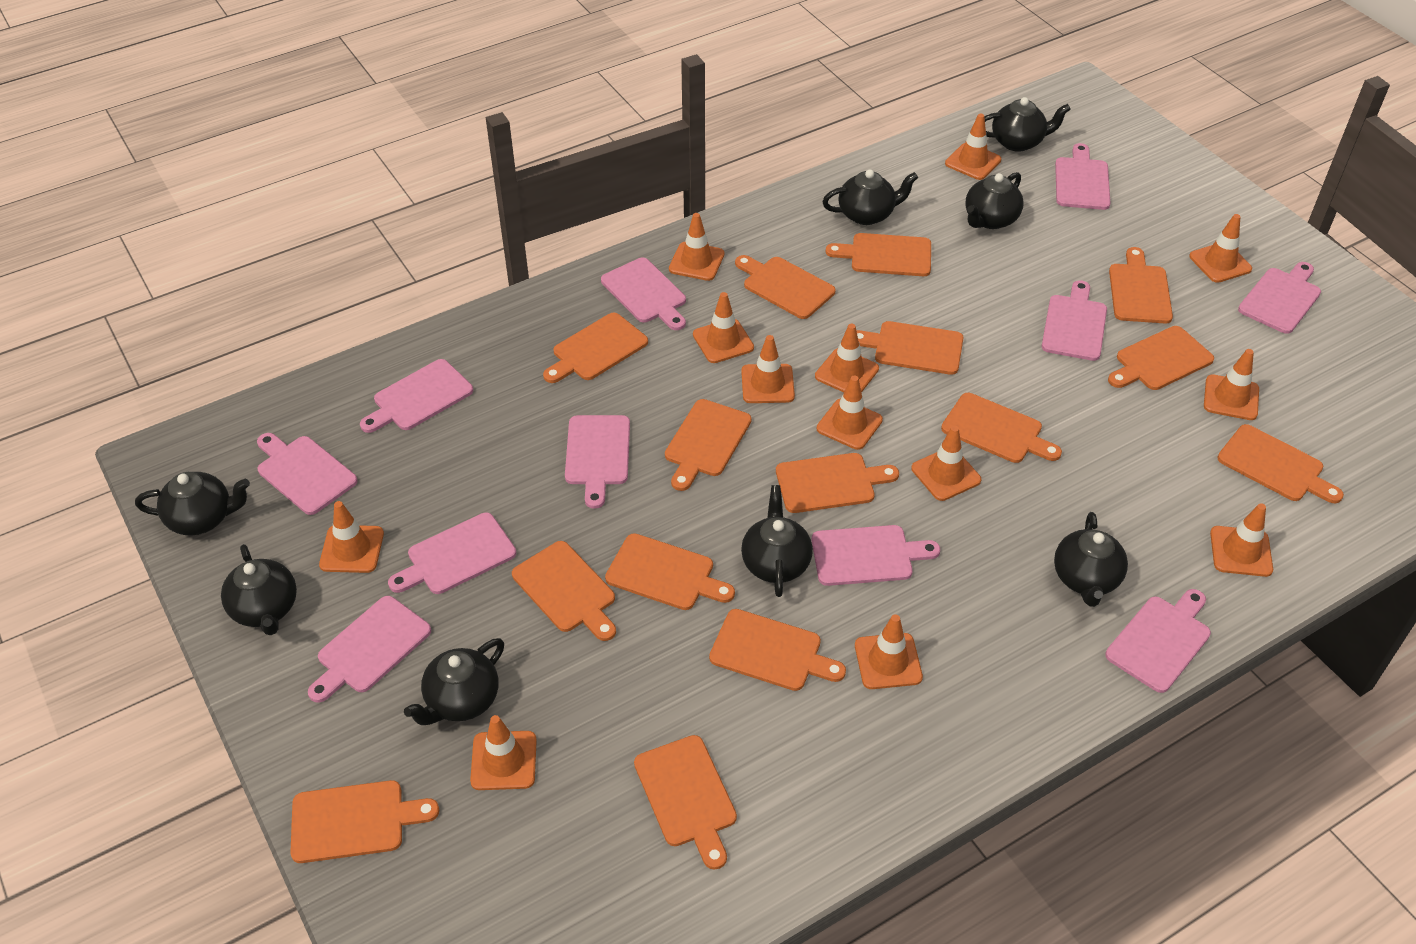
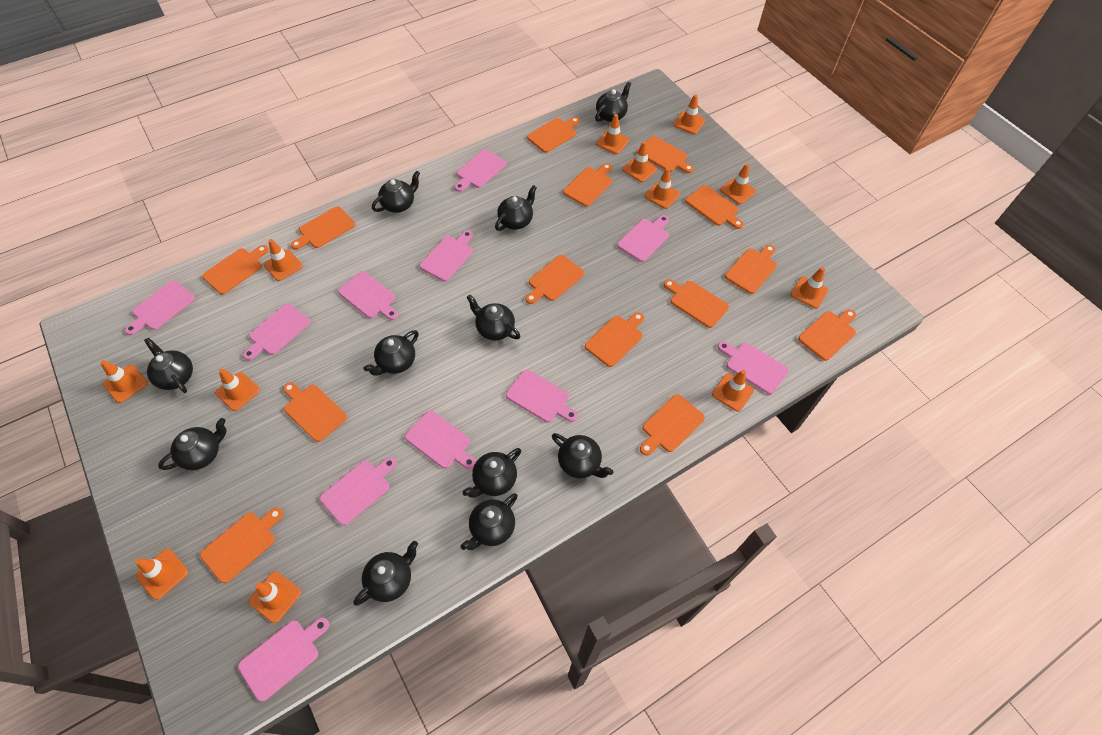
black teapot: 8 -> 11
orange cutting board: 15 -> 14
orange traffic cone: 13 -> 12

